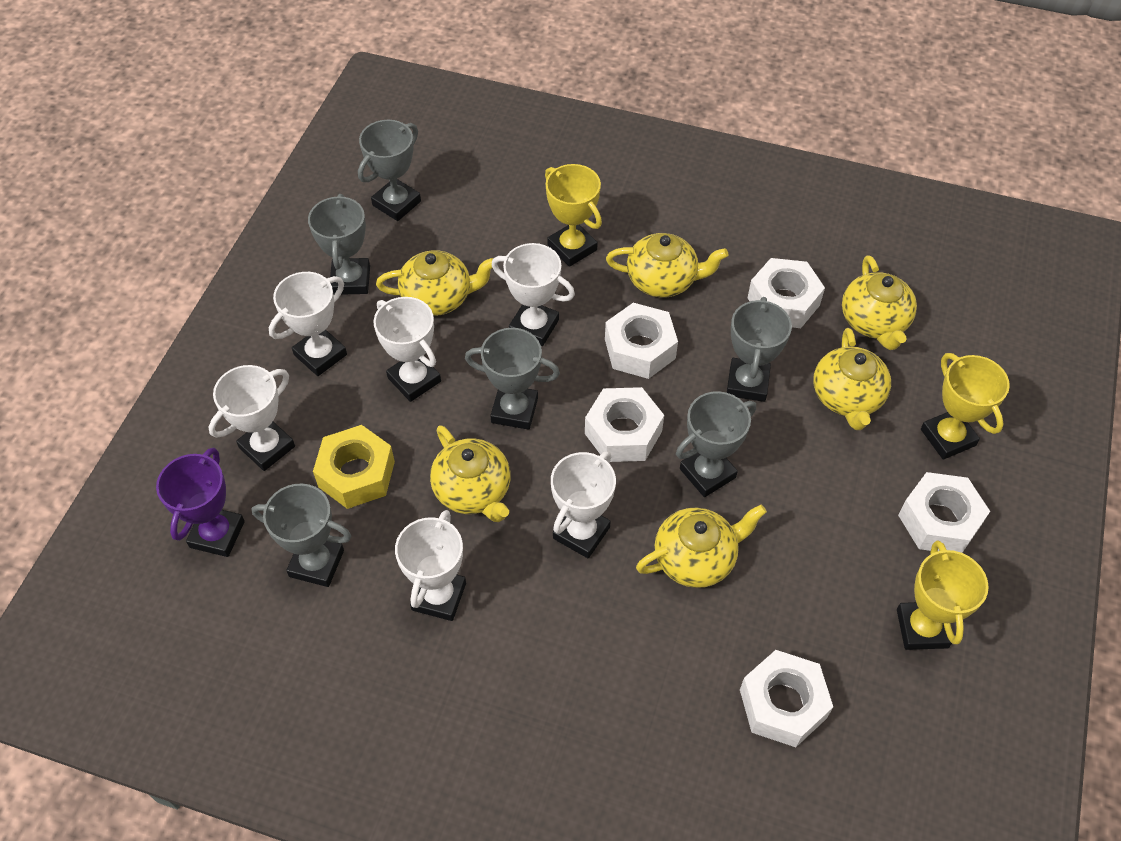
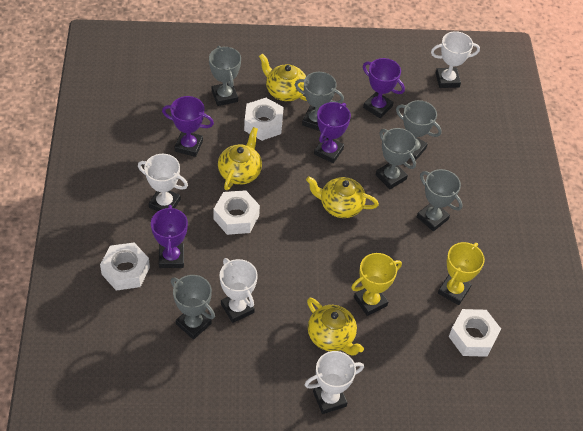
purple trophy: 1 -> 4
white nut: 5 -> 4
white trophy: 6 -> 4
yellow nut: 1 -> 0
yellow teapot: 6 -> 4
yellow trophy: 3 -> 2

